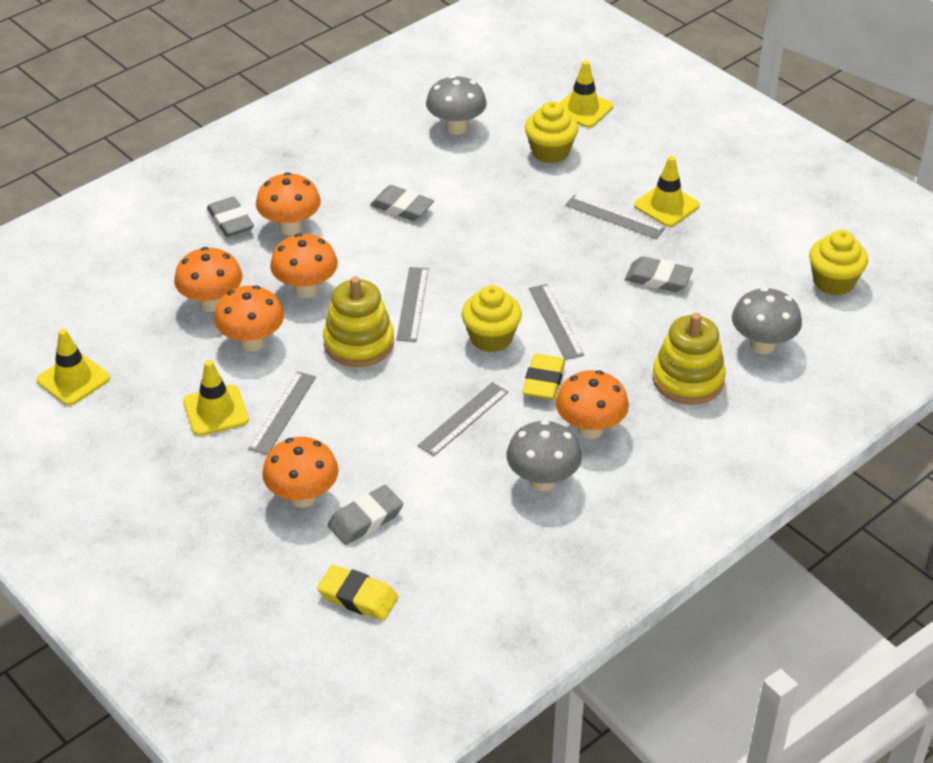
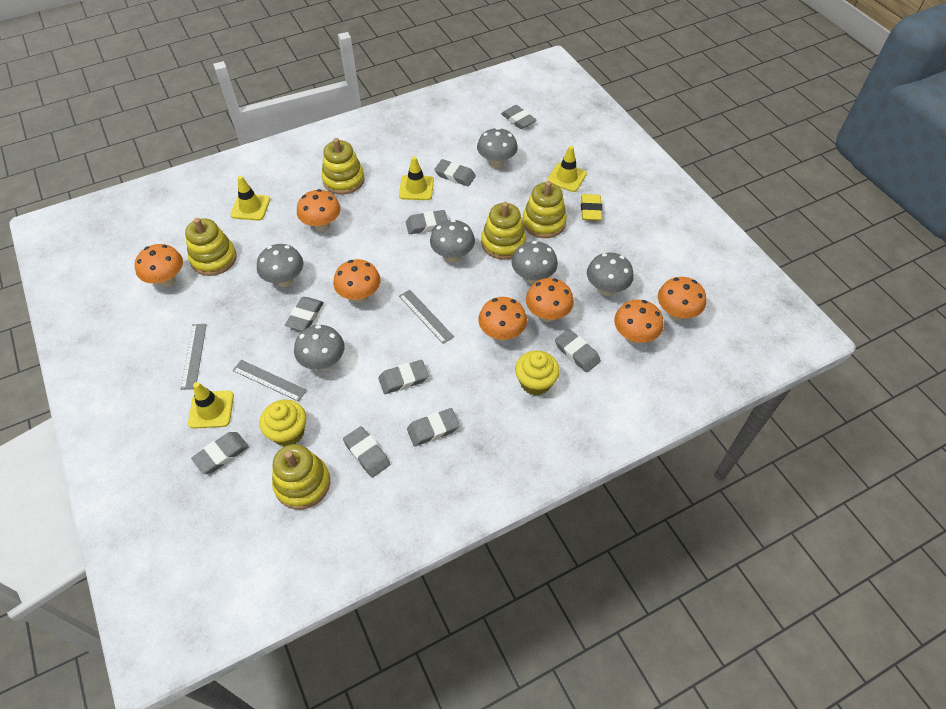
grey eraser: 4 -> 9
grey mushroom: 3 -> 6
grey ruler: 5 -> 3
orange mushroom: 6 -> 7
yellow cupcake: 3 -> 2
yellow eraser: 2 -> 1
yellow stacking toy: 2 -> 5

